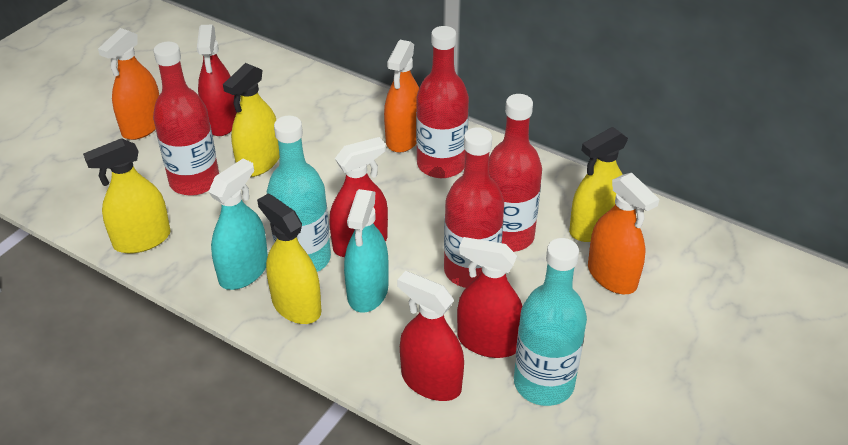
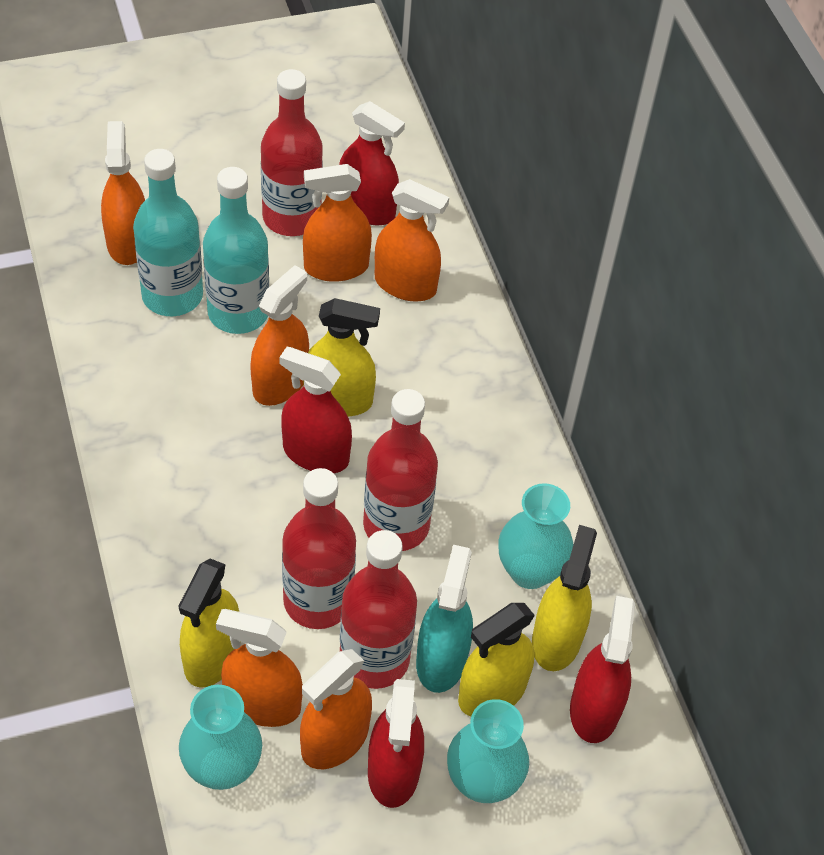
orange spray bottle: 3 -> 6
turquoise spray bottle: 2 -> 1
turquoise vase: 0 -> 3

